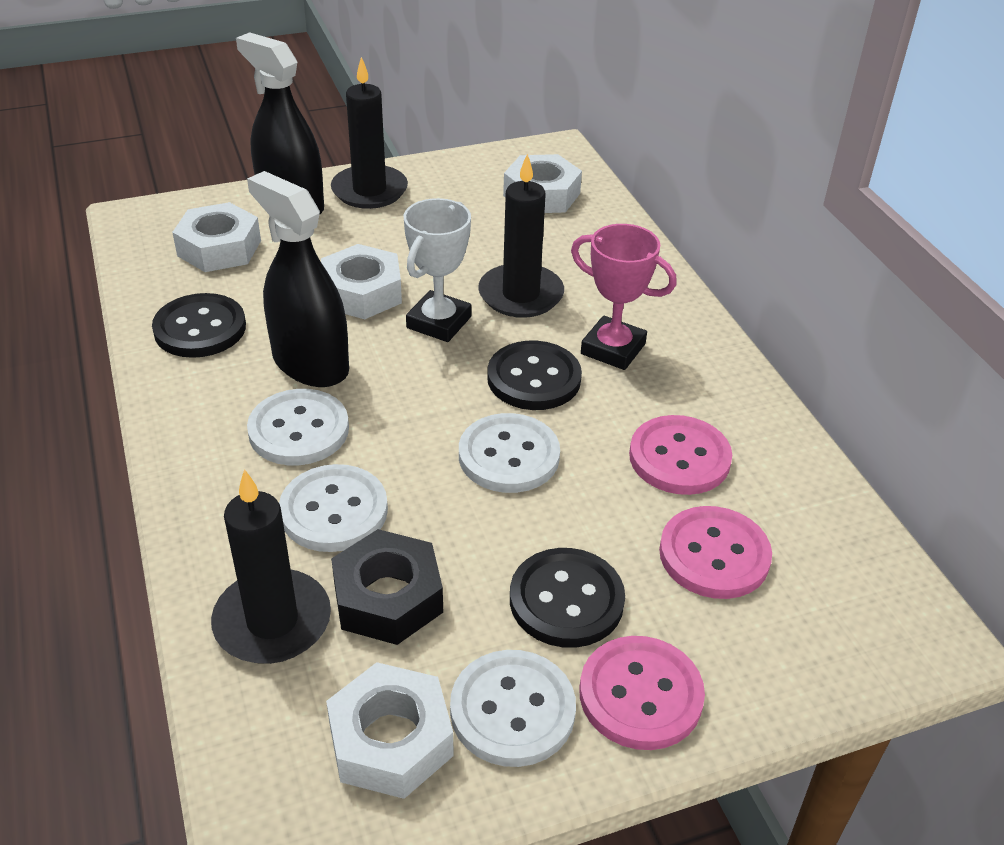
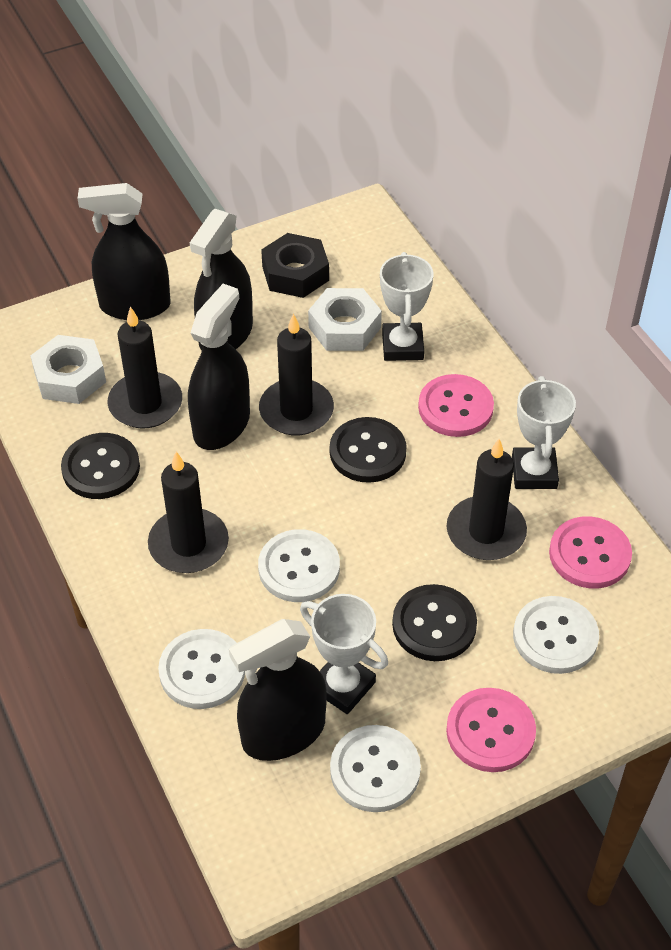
black candle: 3 -> 4
black spray bottle: 2 -> 4
pink trophy: 1 -> 0
white nut: 4 -> 2
white trophy: 1 -> 3

